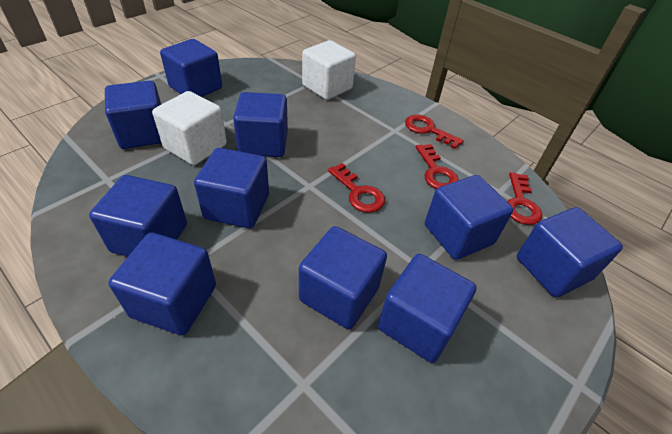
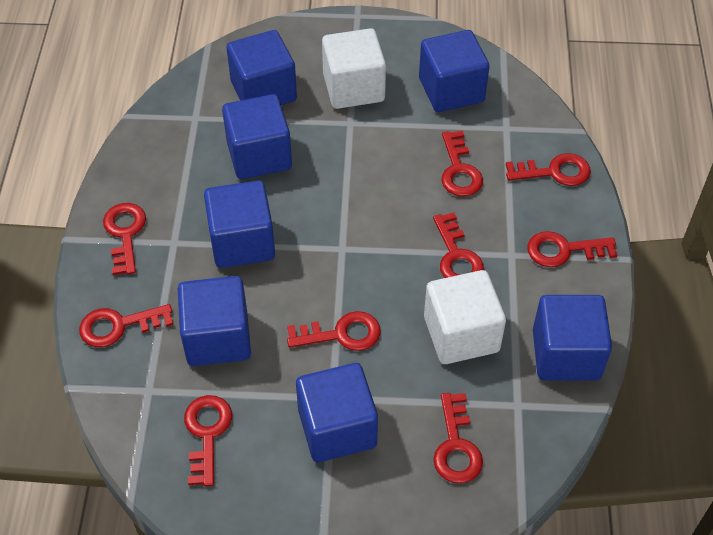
blue cube: 10 -> 7
red key: 4 -> 9

